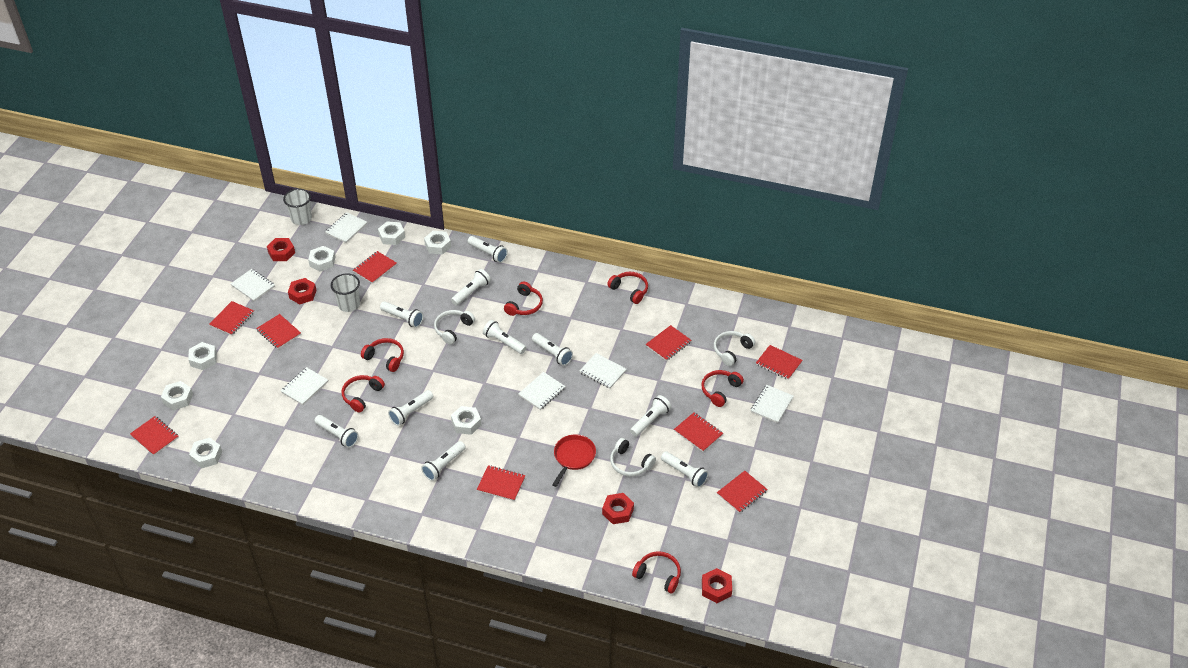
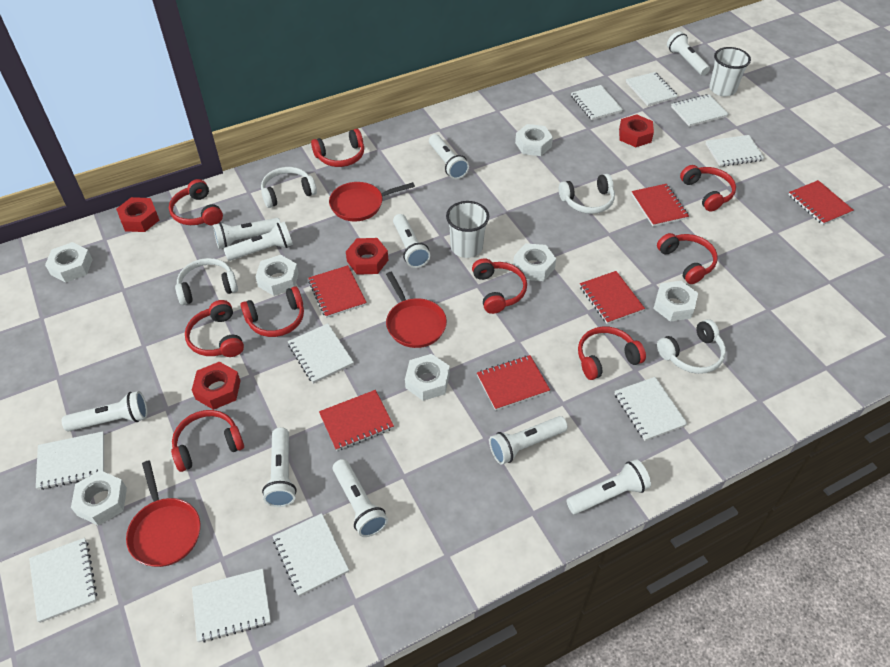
red headphones: 6 -> 9
red notebook: 9 -> 6
red pan: 1 -> 3
white headphones: 3 -> 4
white notebook: 6 -> 10

